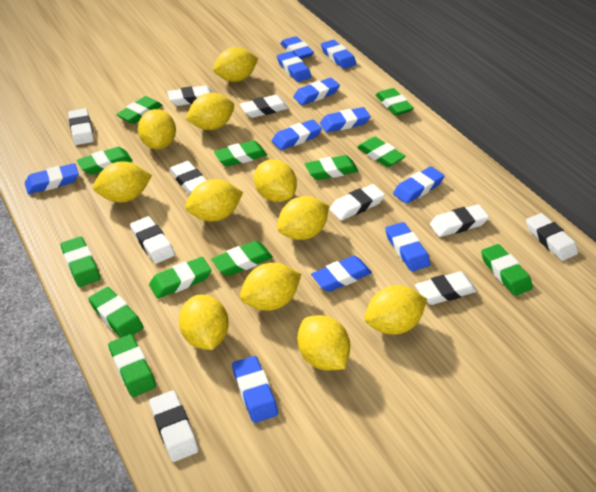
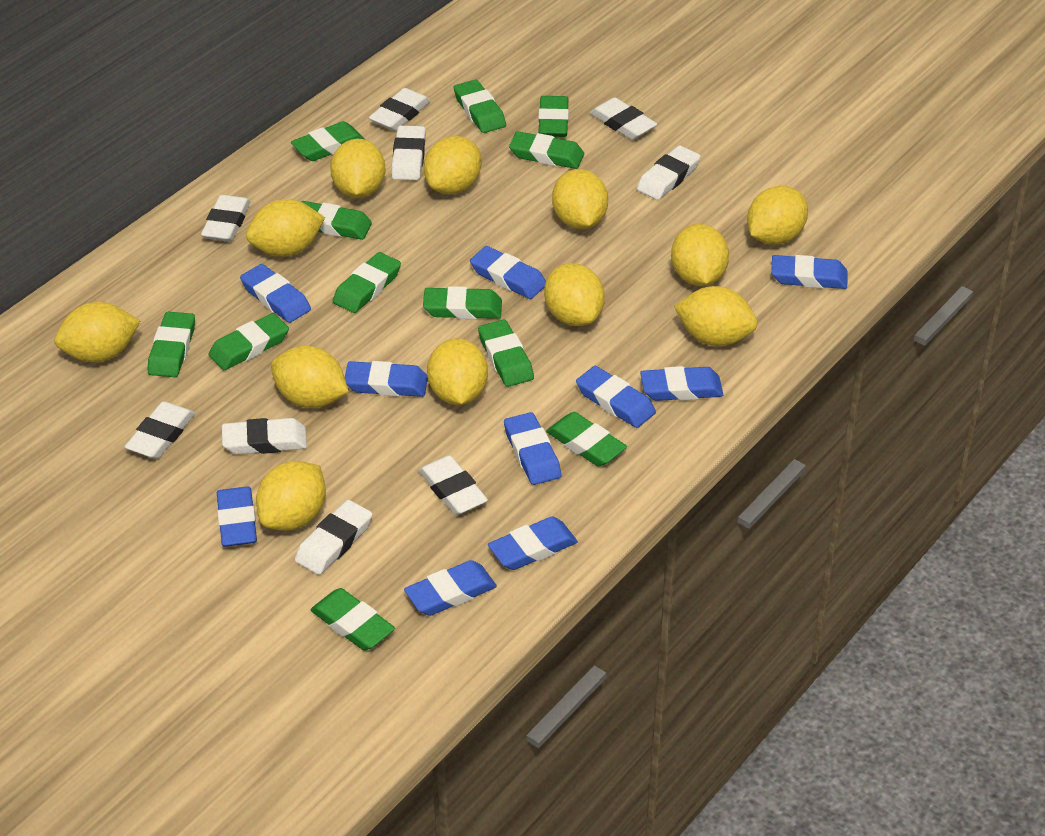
blue eraser: 11 -> 10
white eraser: 10 -> 9
yellow lemon: 11 -> 12

